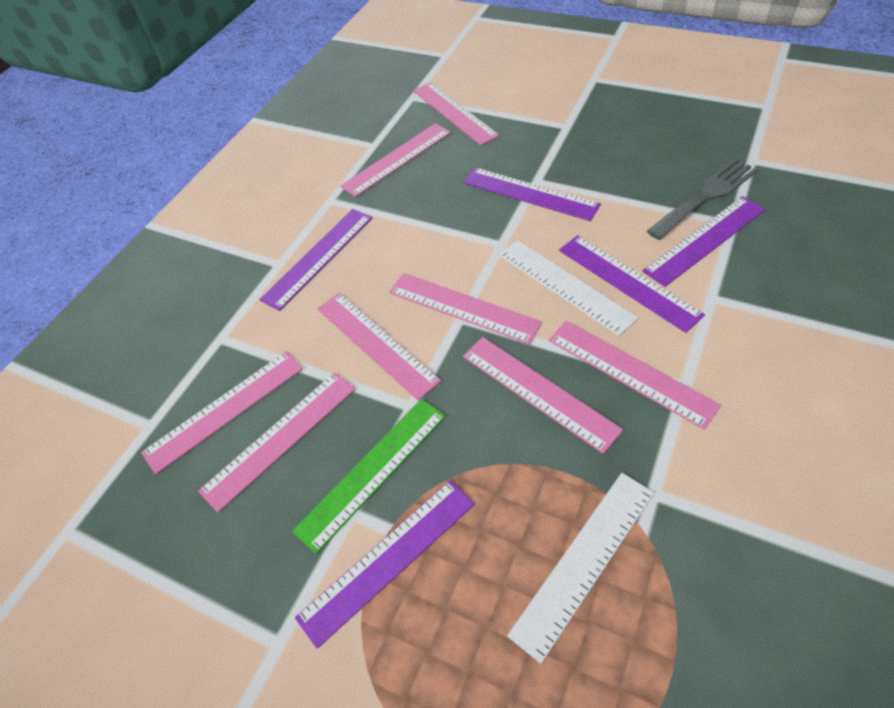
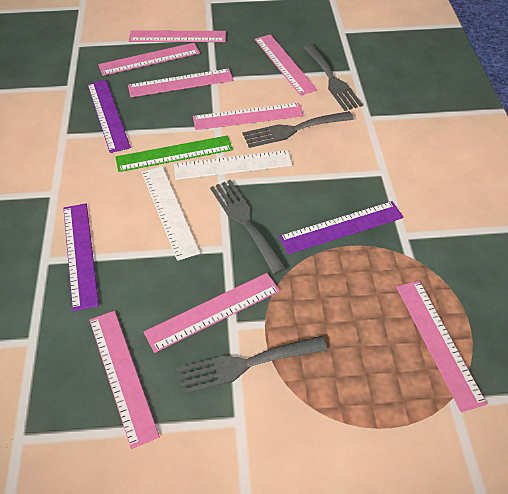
grey fork: 1 -> 4
purple ruler: 5 -> 3

